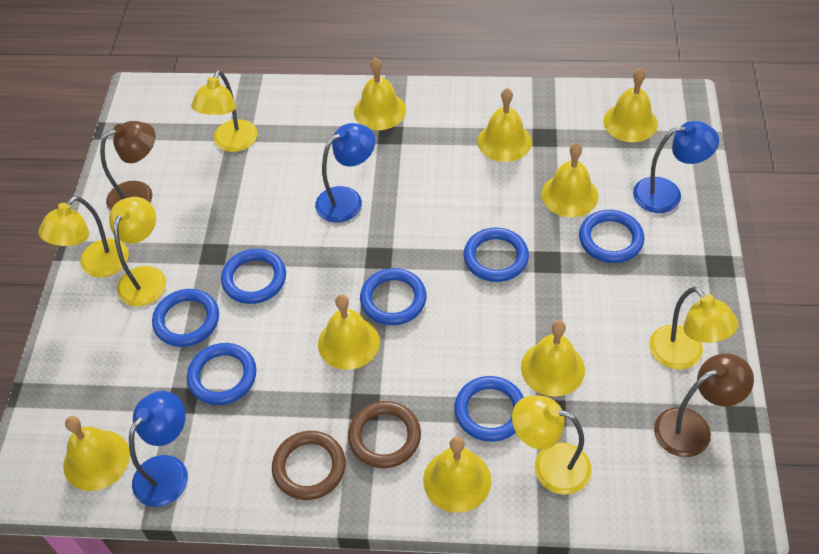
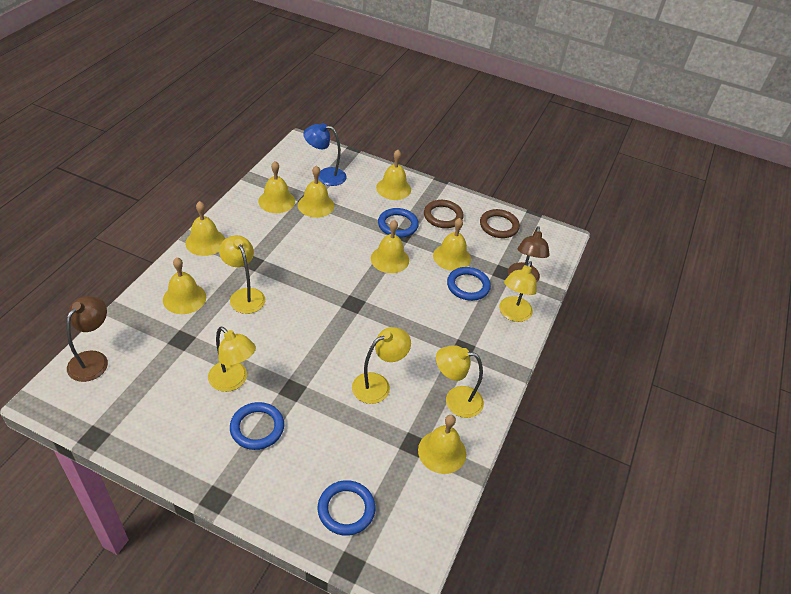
blue lamp: 3 -> 1
blue ring: 7 -> 4

